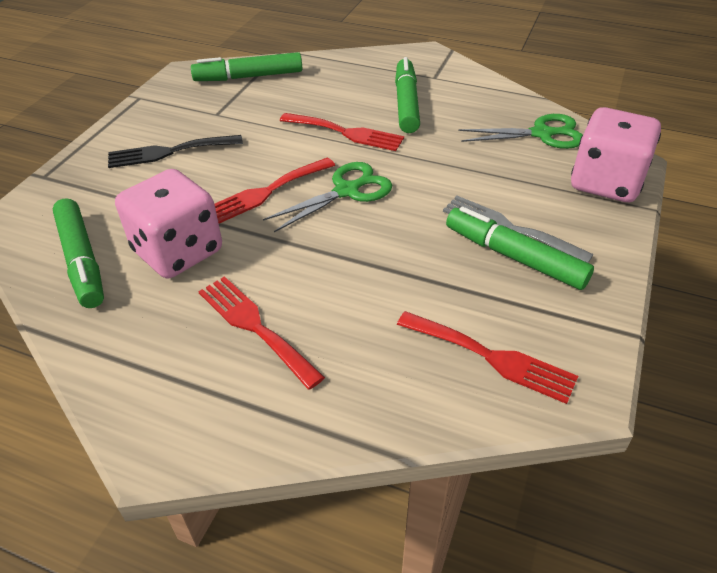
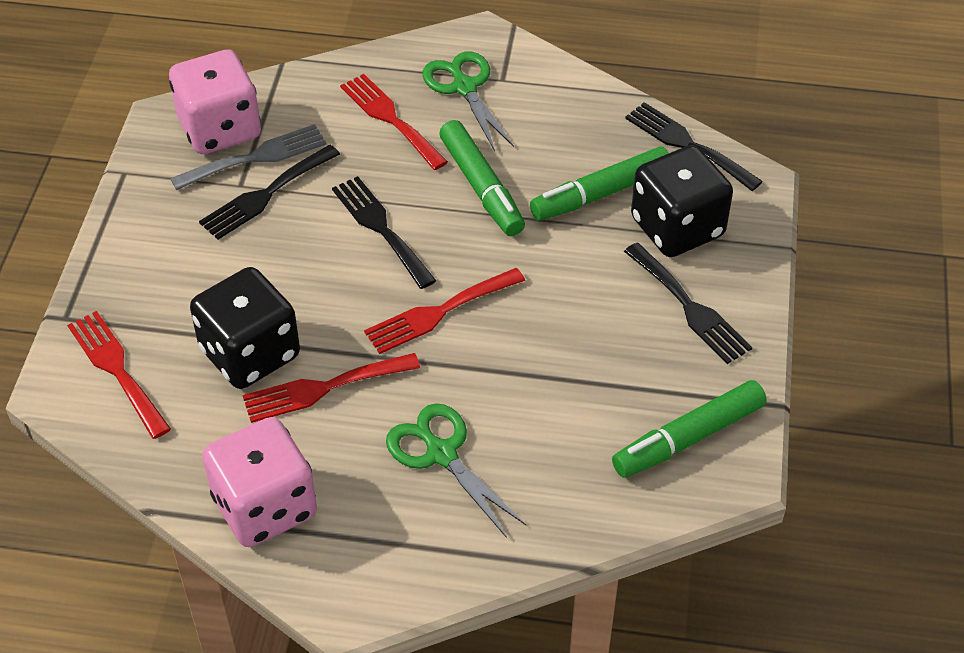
black dice: 0 -> 2
black fork: 1 -> 4
green marker: 4 -> 3

